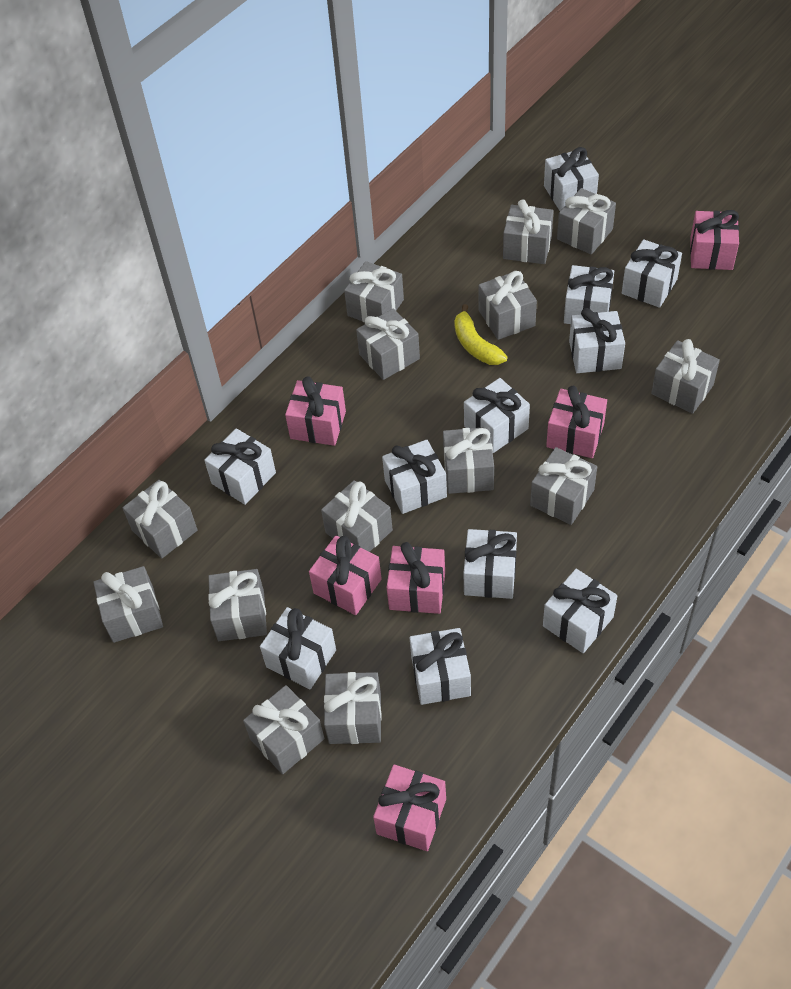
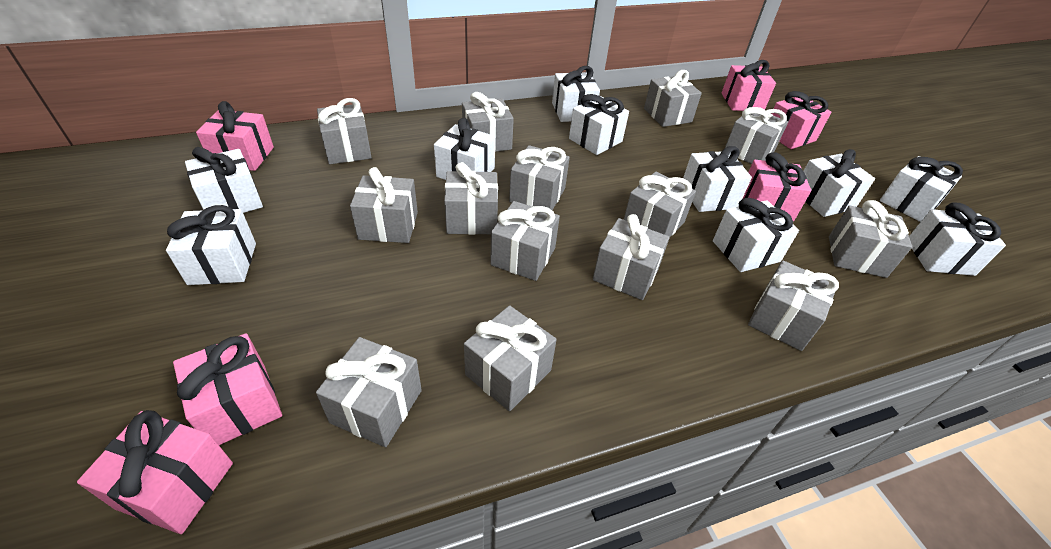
white gift: 11 -> 10
yellow banana: 1 -> 0

